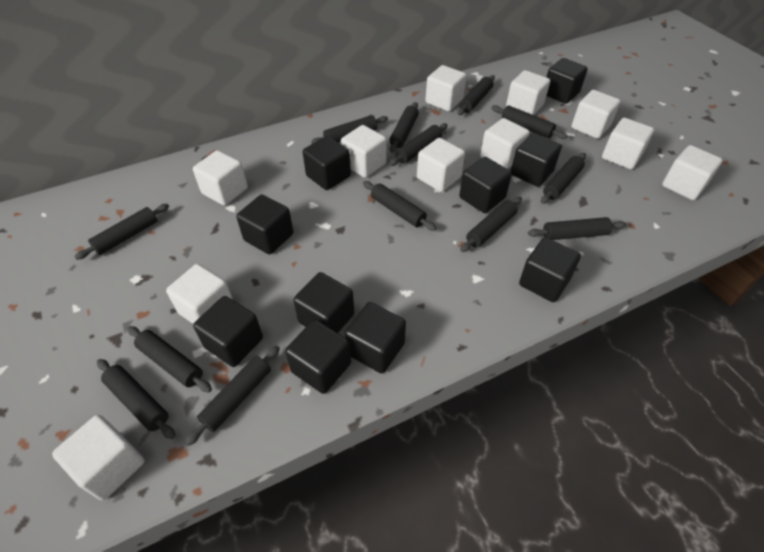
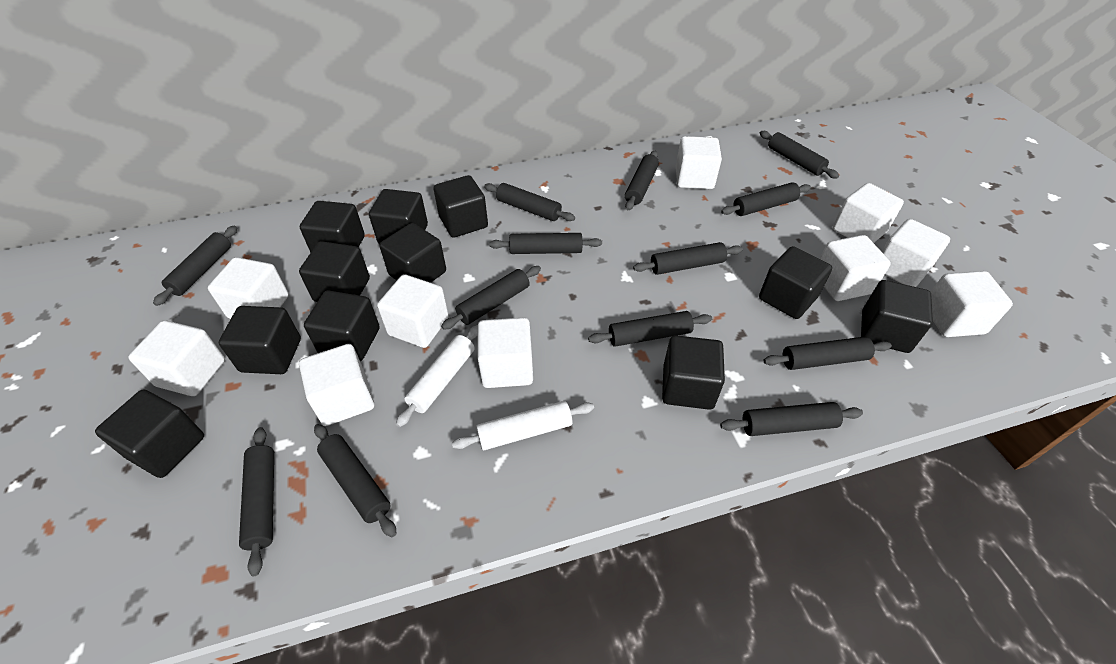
black cube: 10 -> 11
white cube: 11 -> 10
white rolling pin: 0 -> 2

